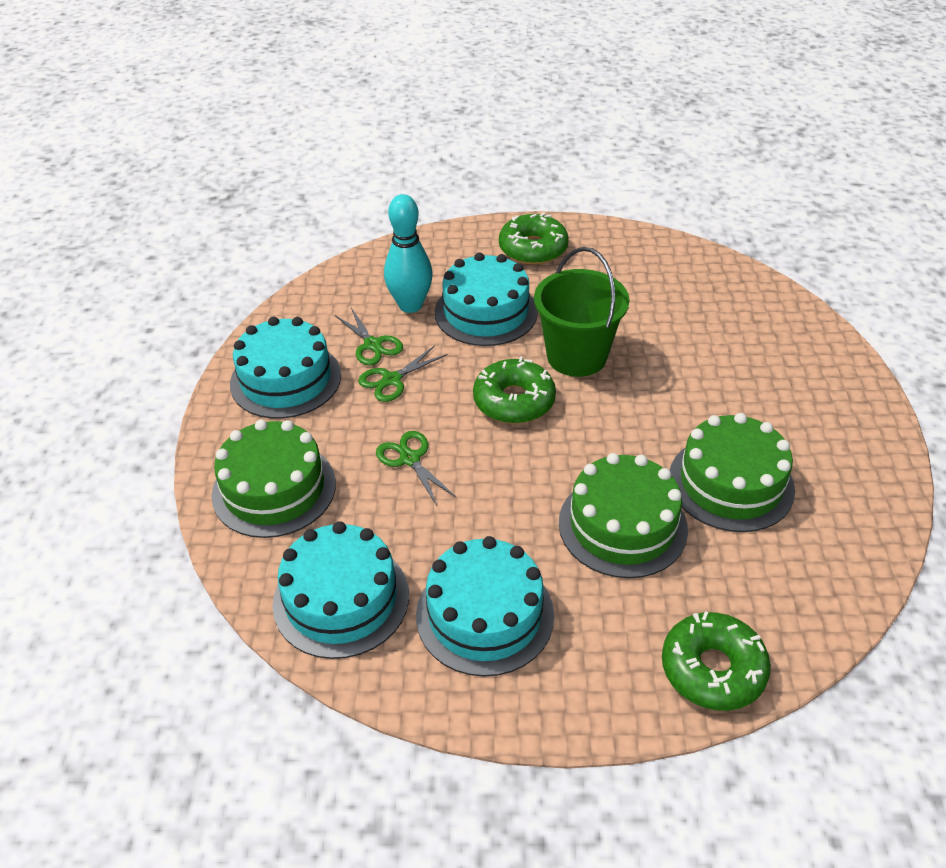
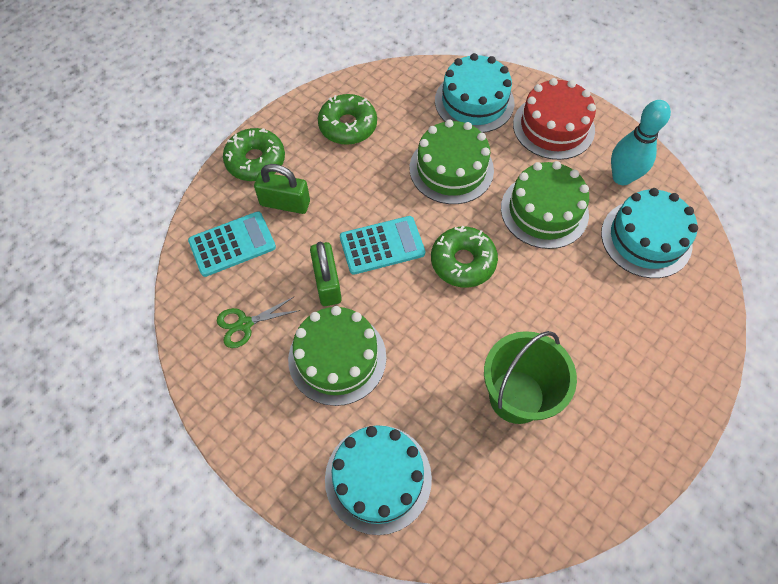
green padlock: 0 -> 2
green scissors: 3 -> 1
red cake: 0 -> 1
turquoise cake: 4 -> 3
turquoise calculator: 0 -> 2

